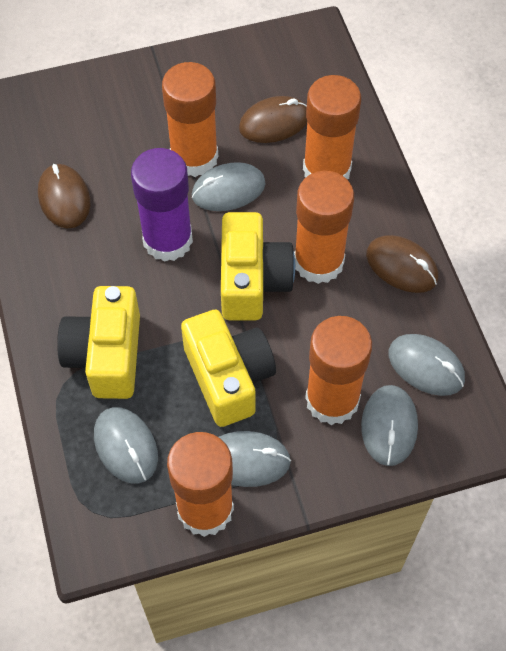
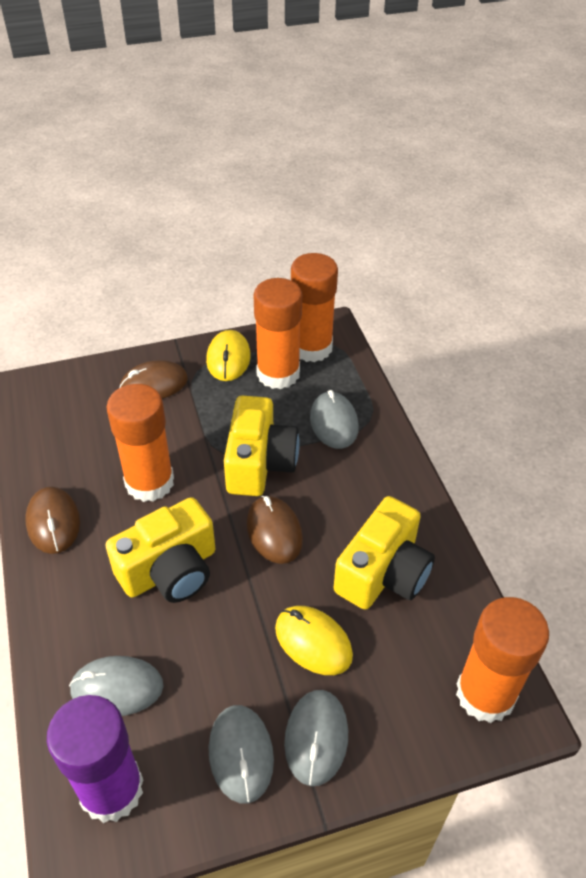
grey mouse: 5 -> 4
orange glue stick: 5 -> 4
yellow mouse: 0 -> 2

